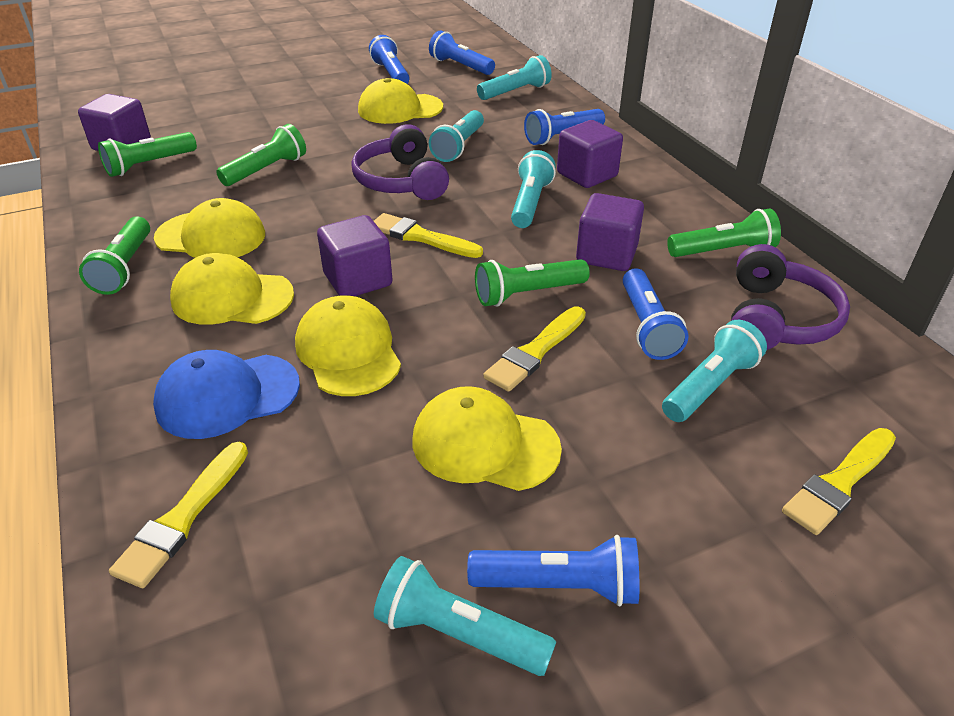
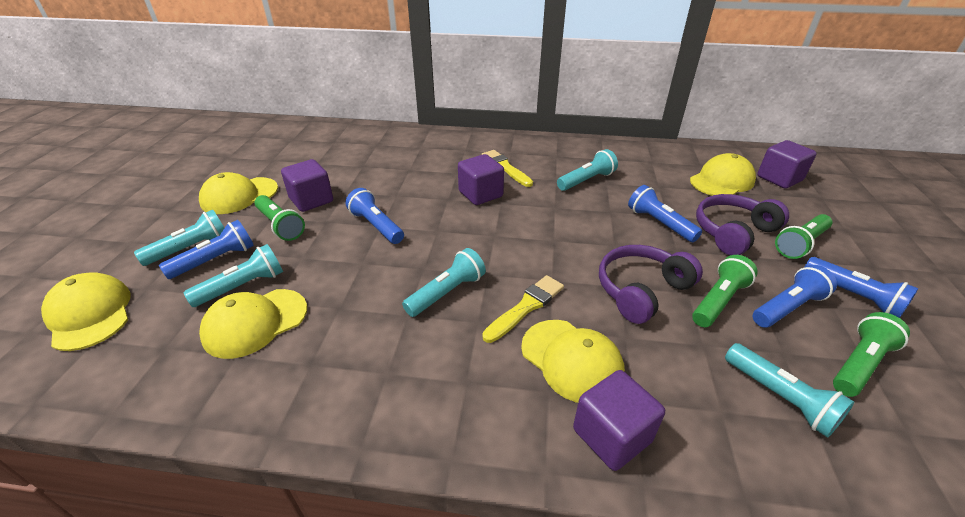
blue cap: 1 -> 0
green flashlight: 5 -> 4
yellow brush: 4 -> 2

